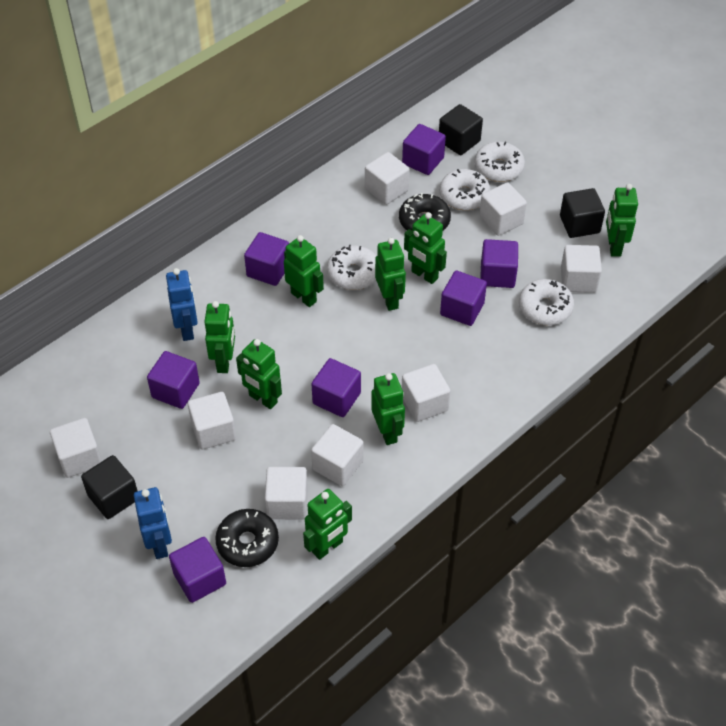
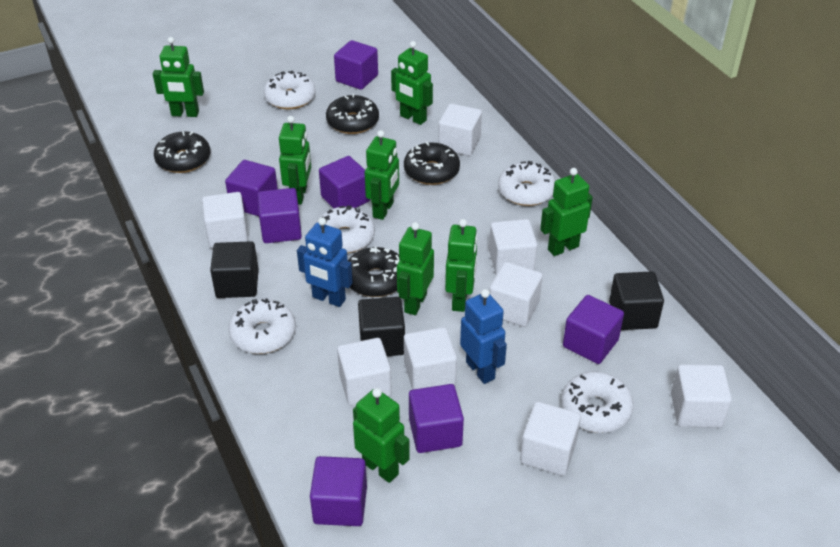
black donut: 2 -> 4
white donut: 4 -> 5

